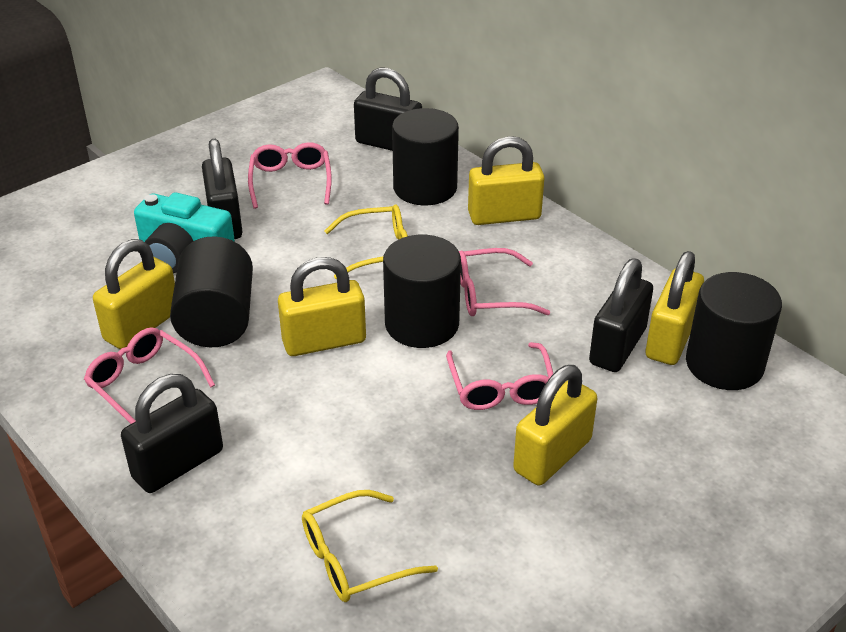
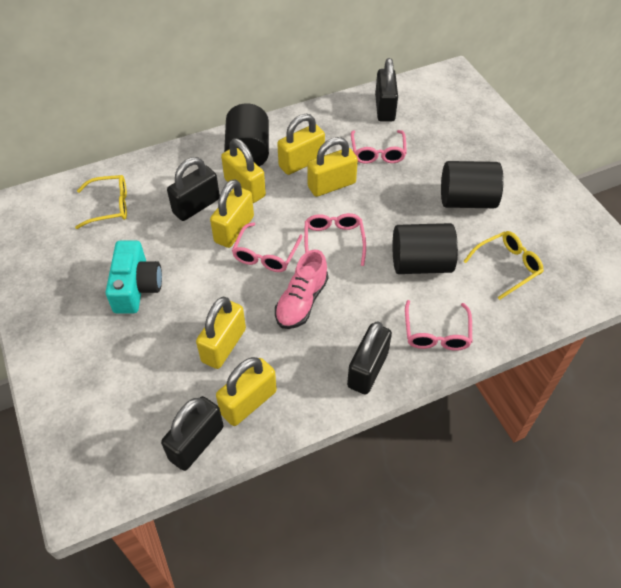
black cylinder: 4 -> 3
pink shoe: 0 -> 1
yellow padlock: 5 -> 6

